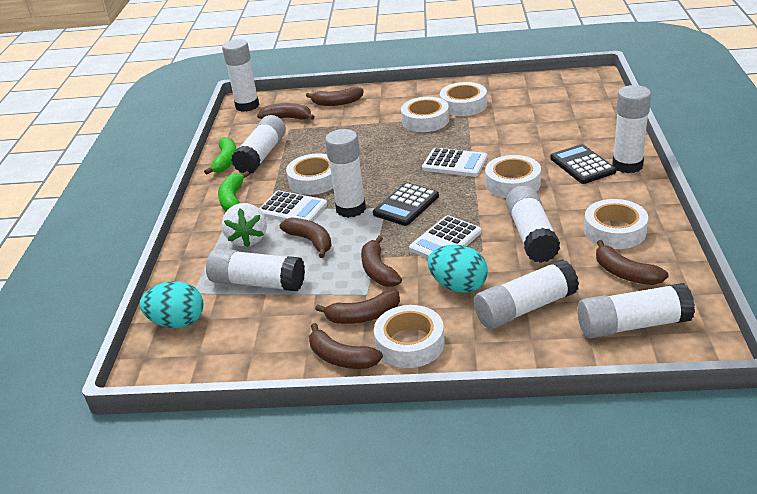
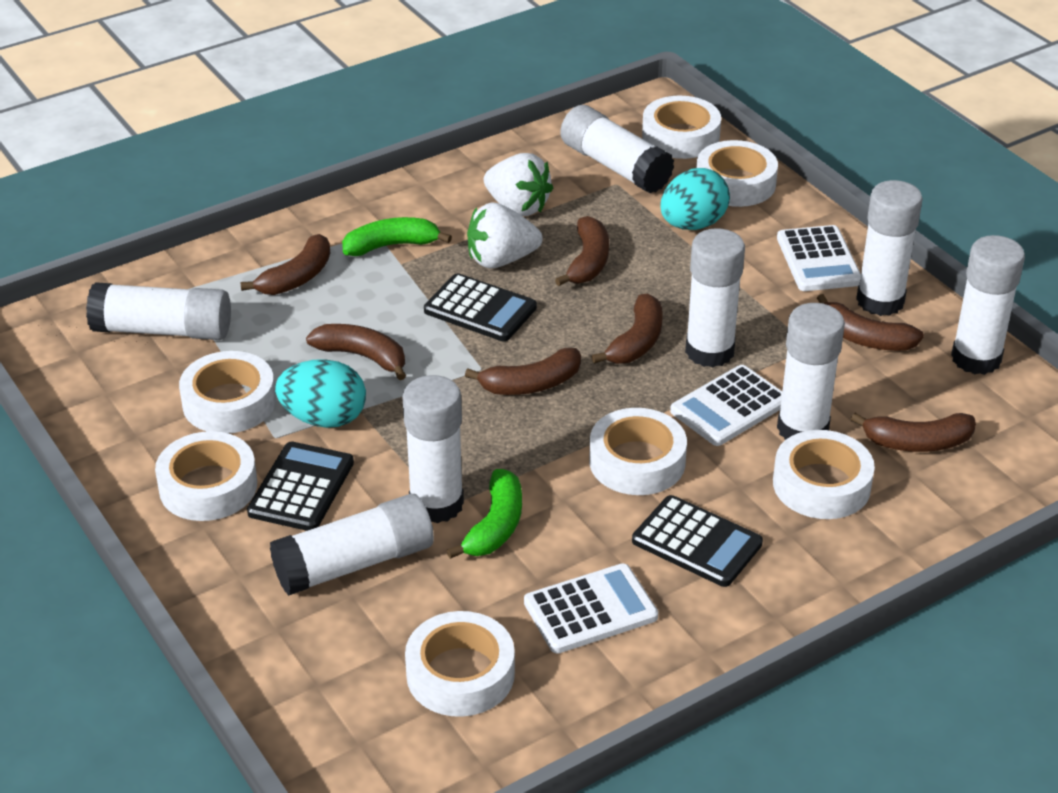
black calculator: 2 -> 3
white strawberry: 1 -> 2
white tape: 6 -> 7

